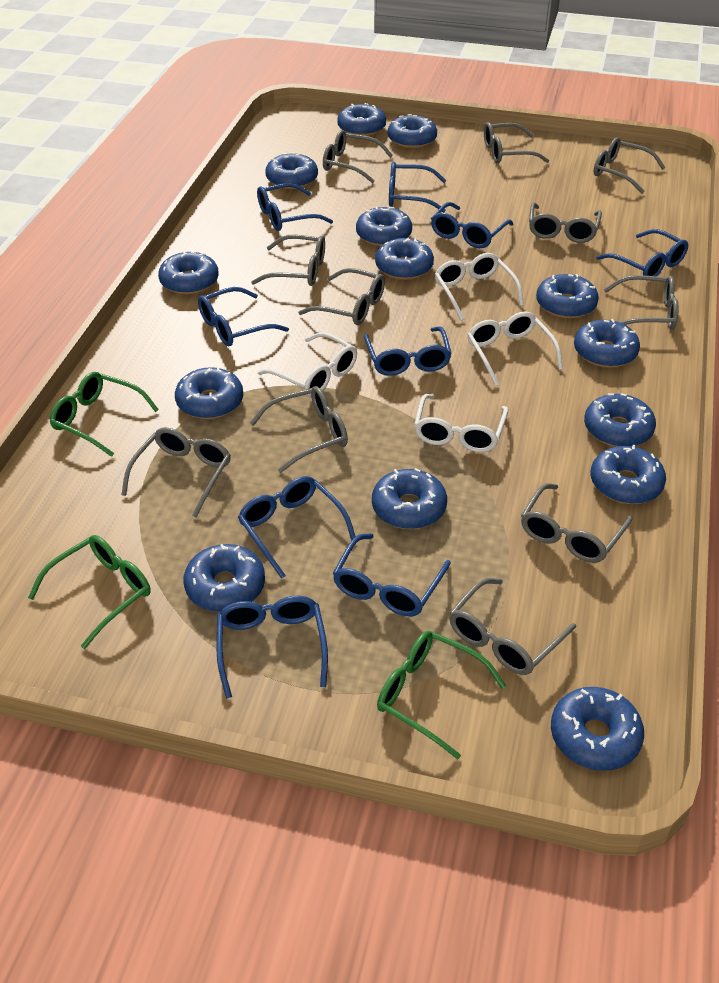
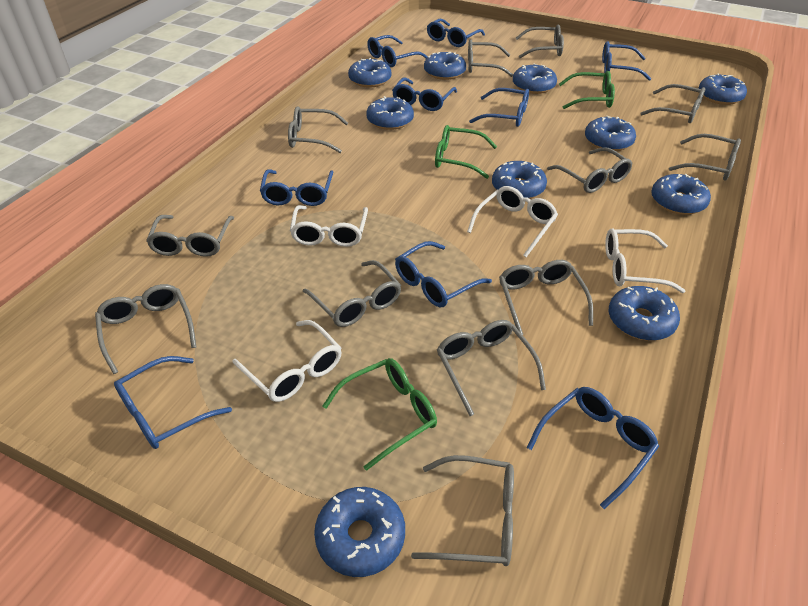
blue donut: 14 -> 10
grey glasses: 11 -> 12

